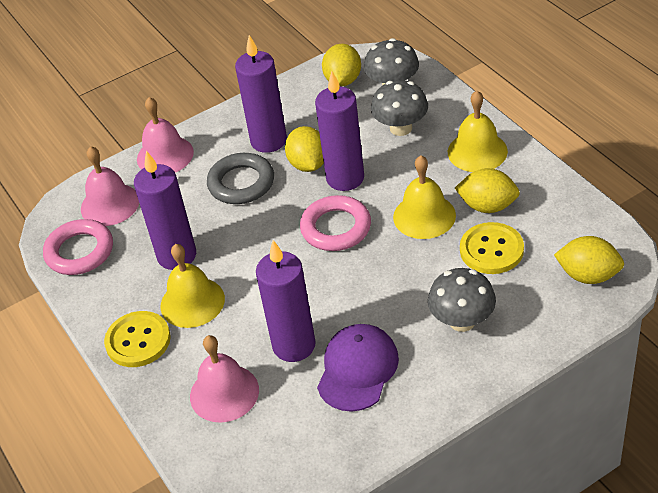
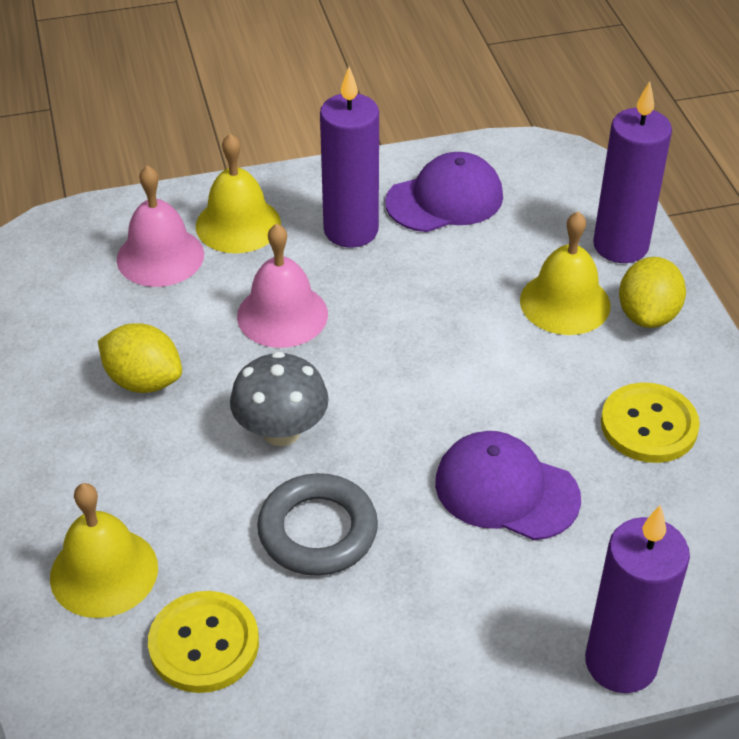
grey mushroom: 3 -> 1
pink bell: 3 -> 2
pink ring: 2 -> 0
purple candle: 4 -> 3
purple cap: 1 -> 2
yellow lemon: 4 -> 2

